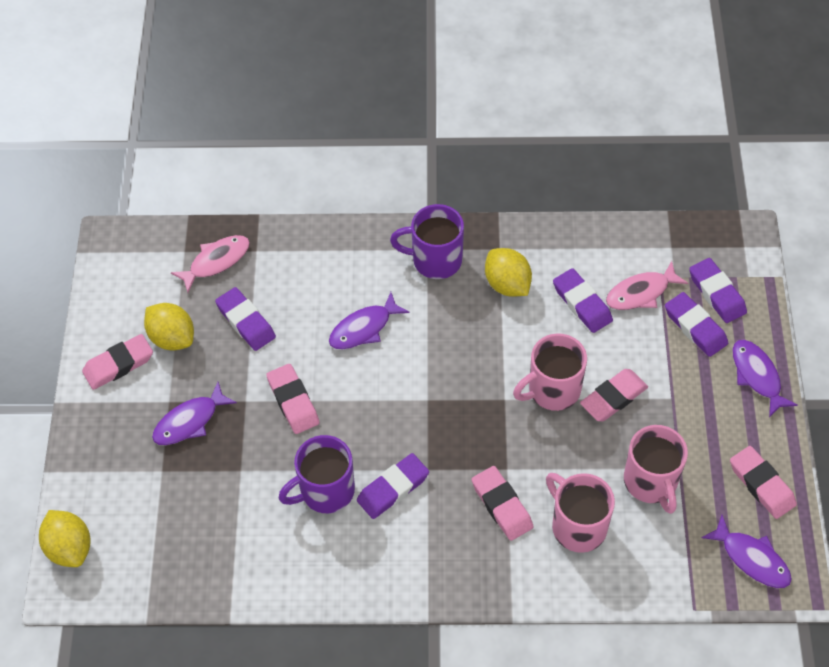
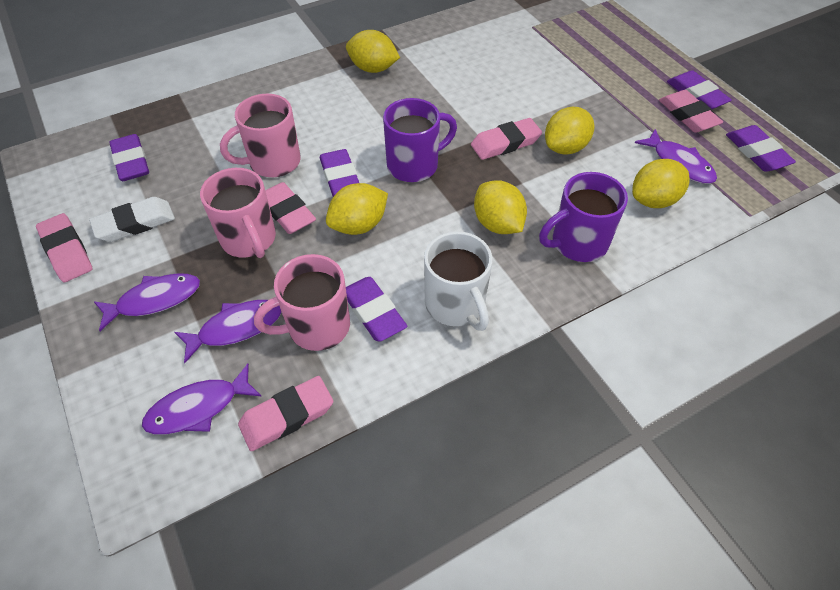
pink fish: 2 -> 0
white eraser: 0 -> 1
white mug: 0 -> 1
yellow lemon: 3 -> 5

